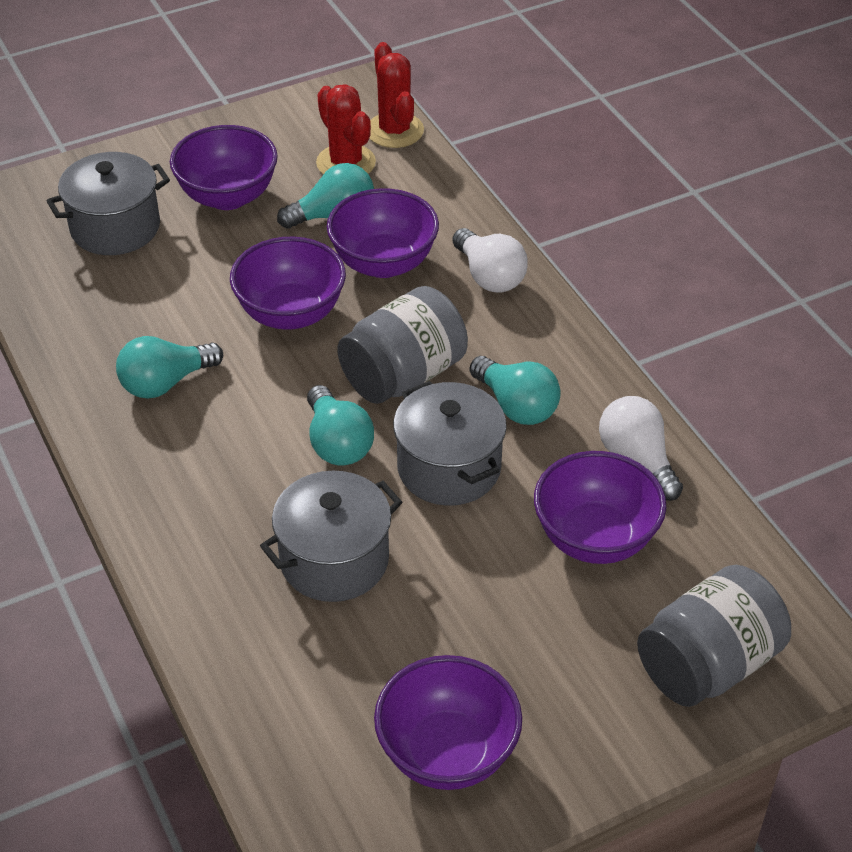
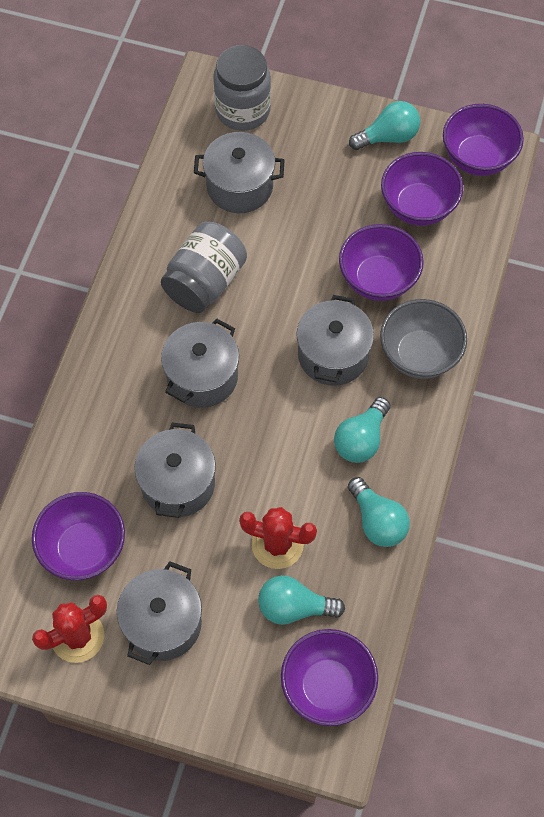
grey bowl: 0 -> 1
grey pot: 3 -> 5
white light bulb: 2 -> 0

